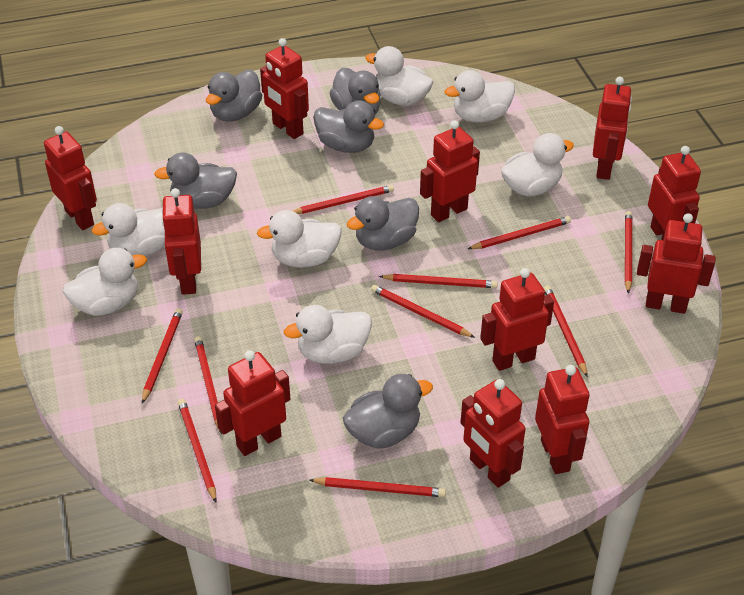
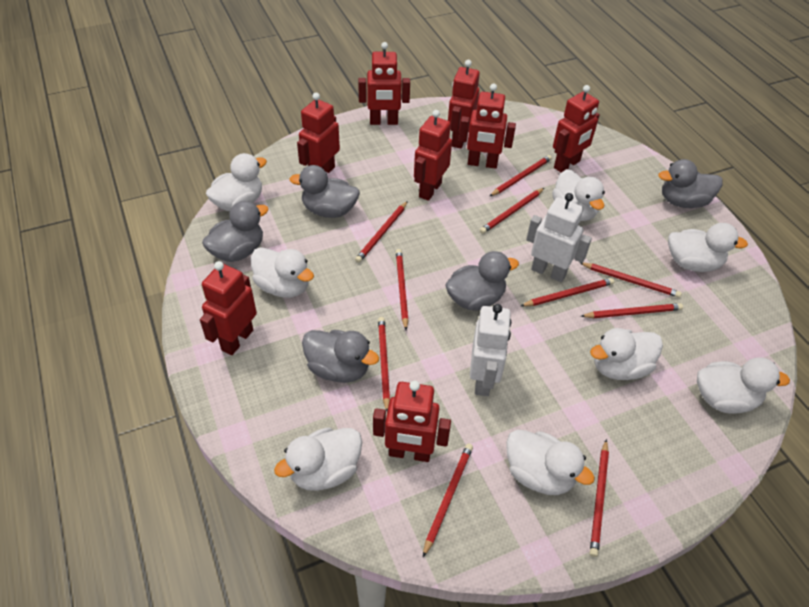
grey duck: 6 -> 5
red robot: 11 -> 8
white duck: 7 -> 8
white robot: 0 -> 2

